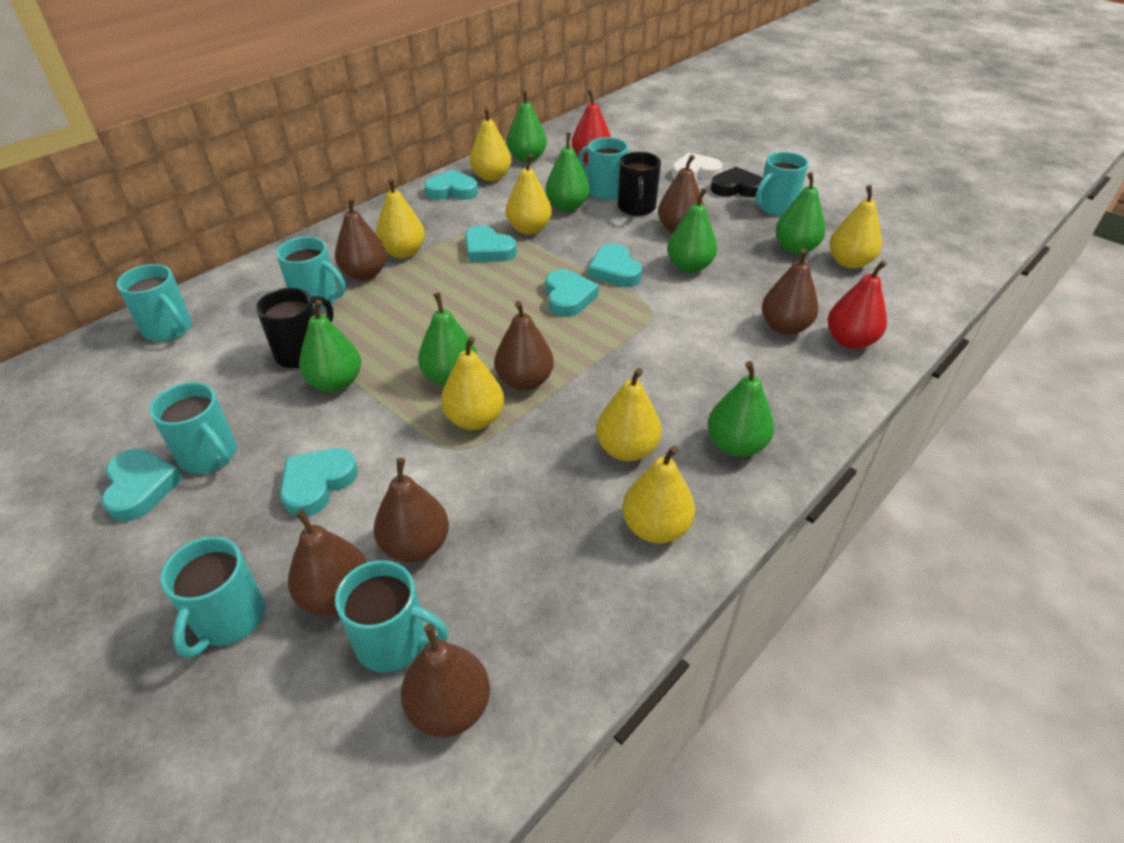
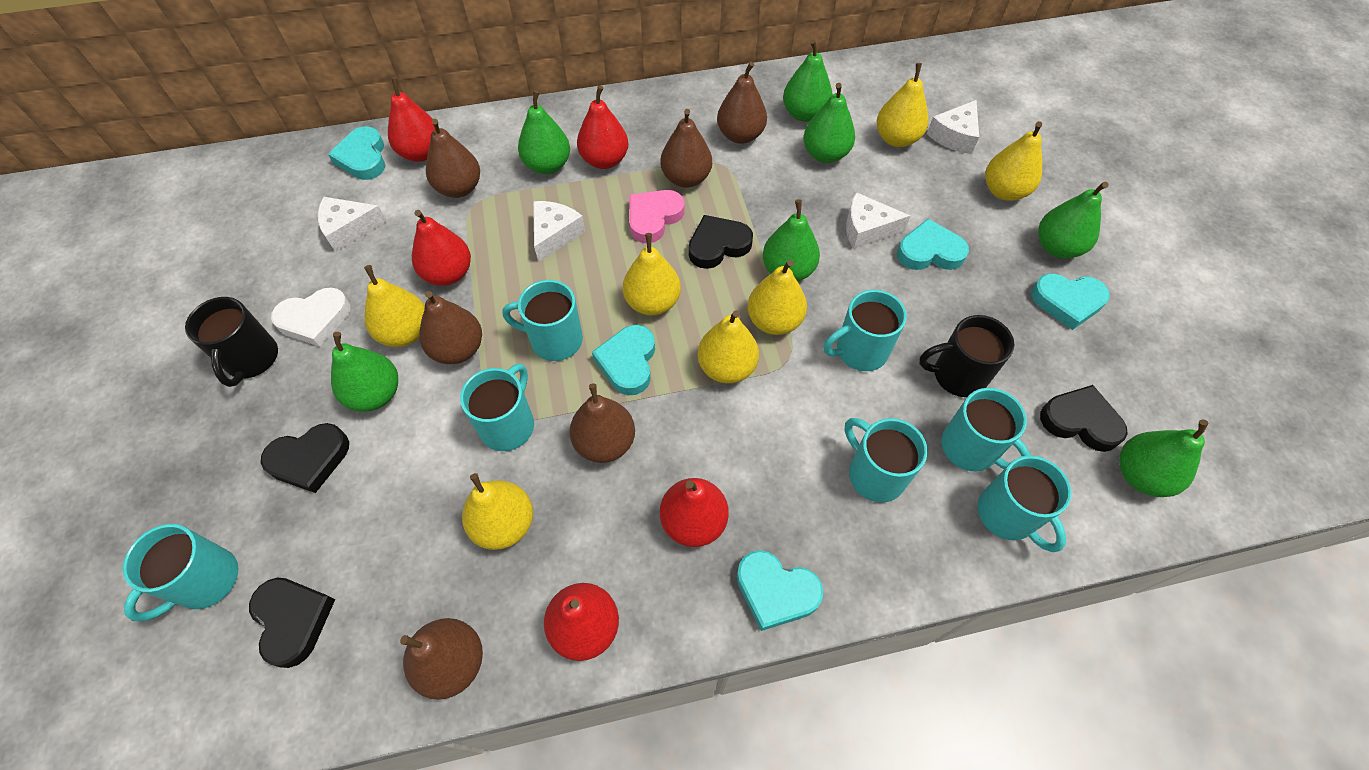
black heart: 1 -> 4
brown pear: 7 -> 6
pink heart: 0 -> 1
red pear: 2 -> 5
turquoise heart: 6 -> 5
white cheese: 0 -> 4

